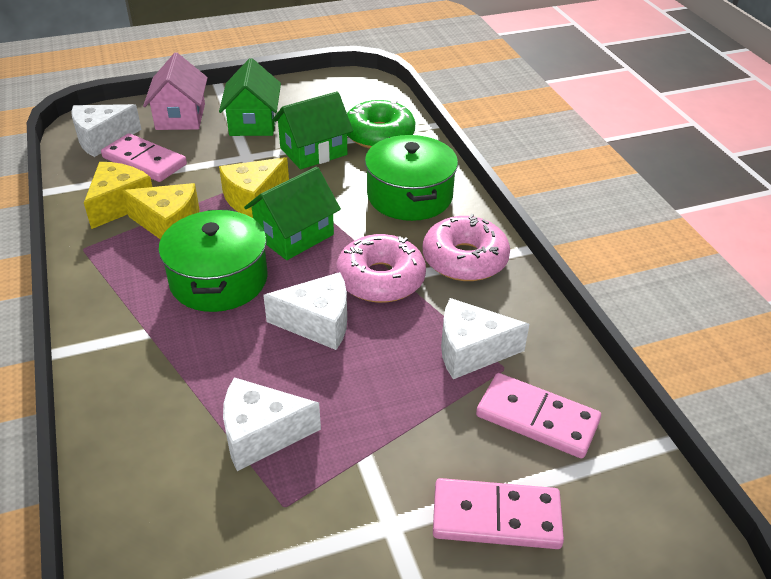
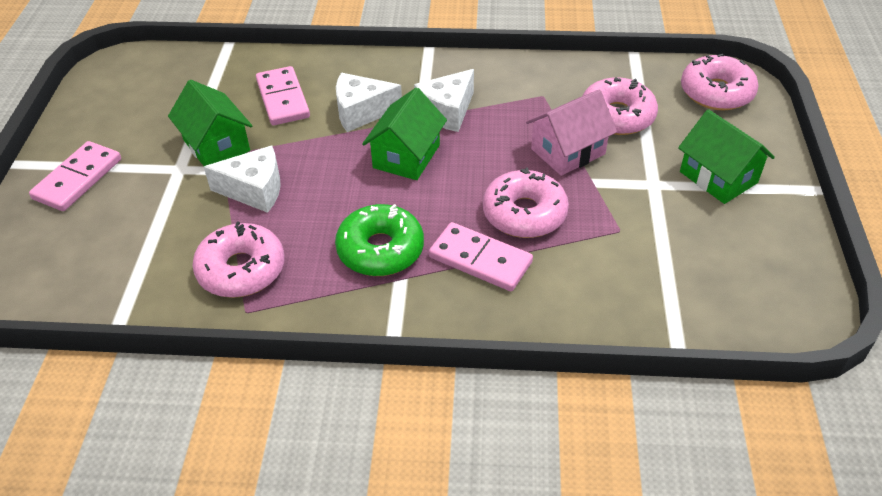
green pot: 2 -> 0
pink donut: 2 -> 4
white cheese: 4 -> 3
yellow cheese: 3 -> 0

